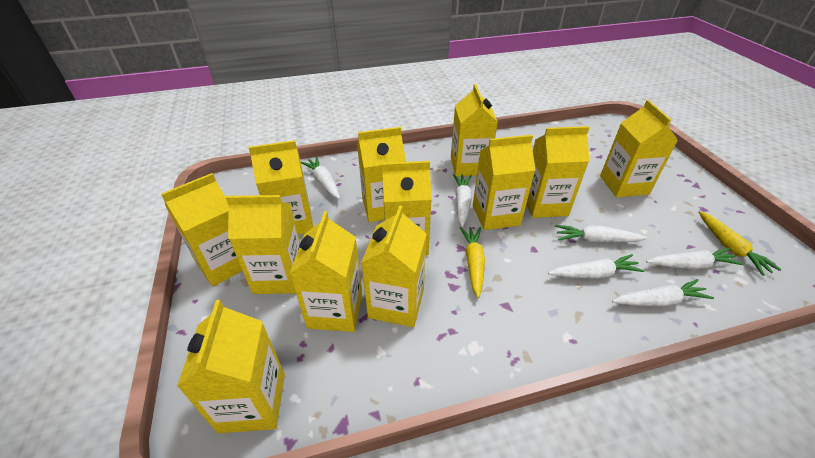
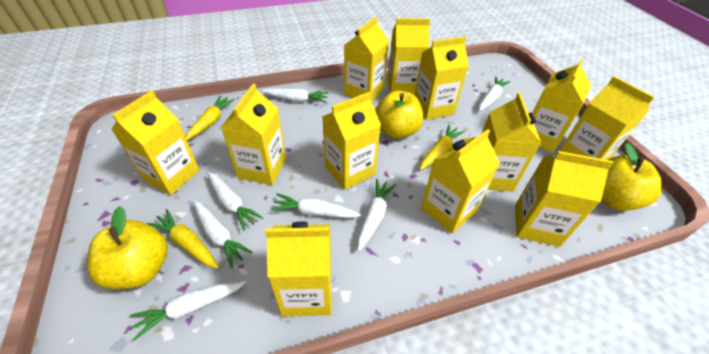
white carrot: 6 -> 7
yellow apple: 0 -> 3
yellow carrot: 2 -> 3

